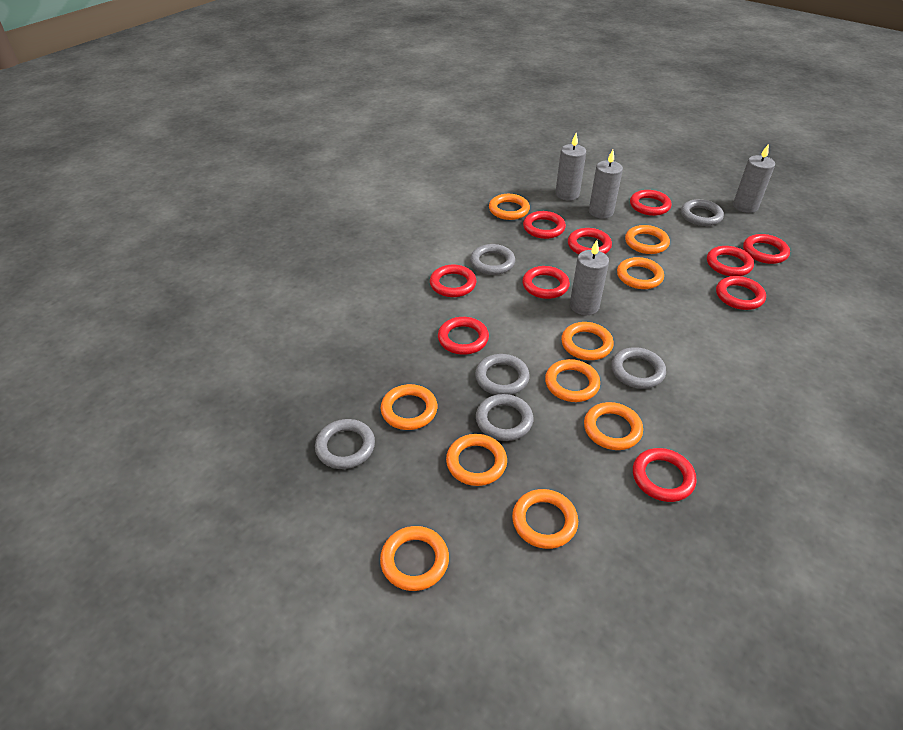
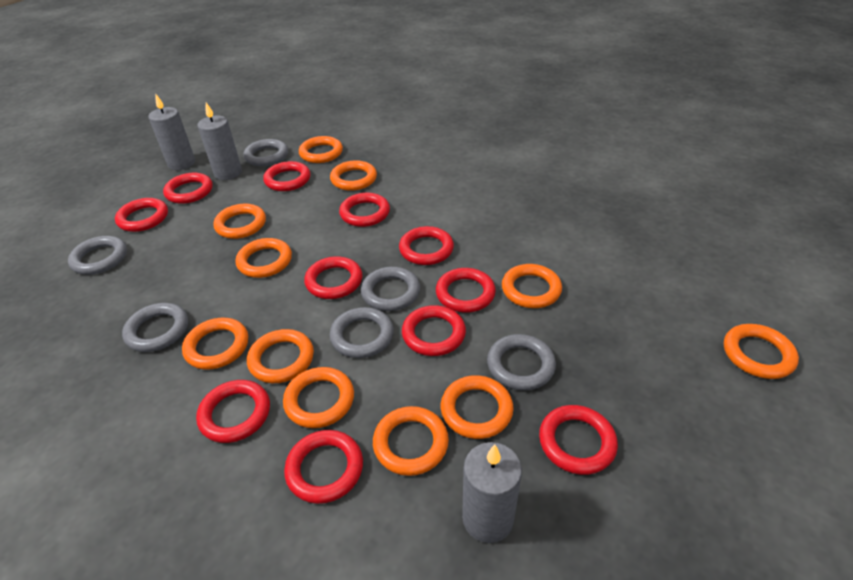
grey candle: 4 -> 3
orange ring: 10 -> 11
red ring: 10 -> 11

